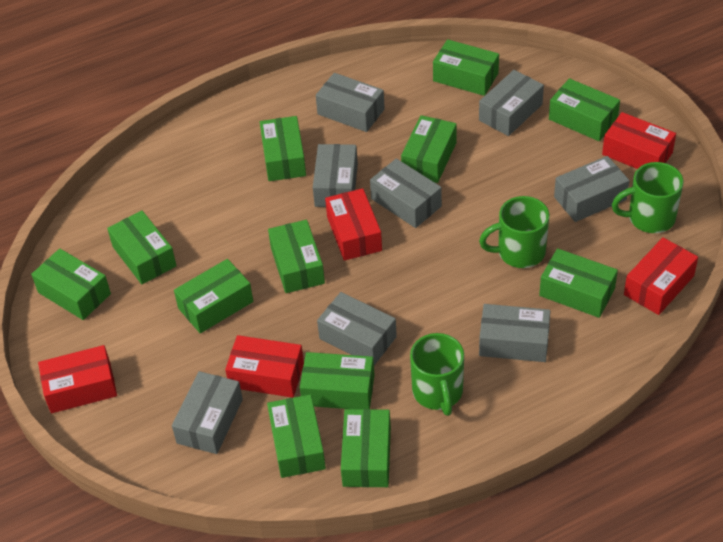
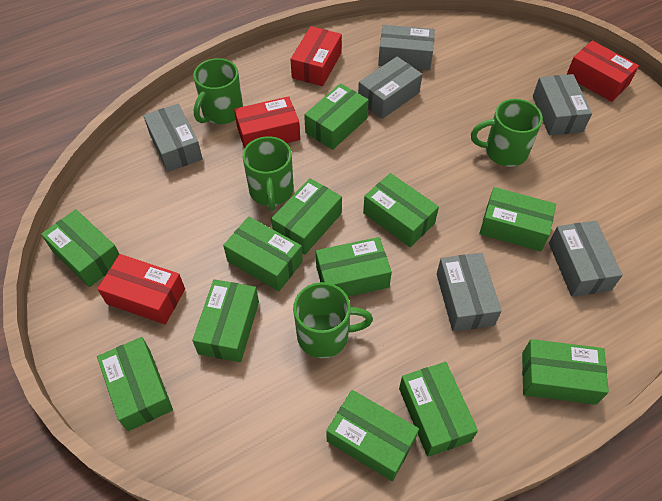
green mug: 3 -> 4
grey box: 8 -> 6
red box: 5 -> 4

